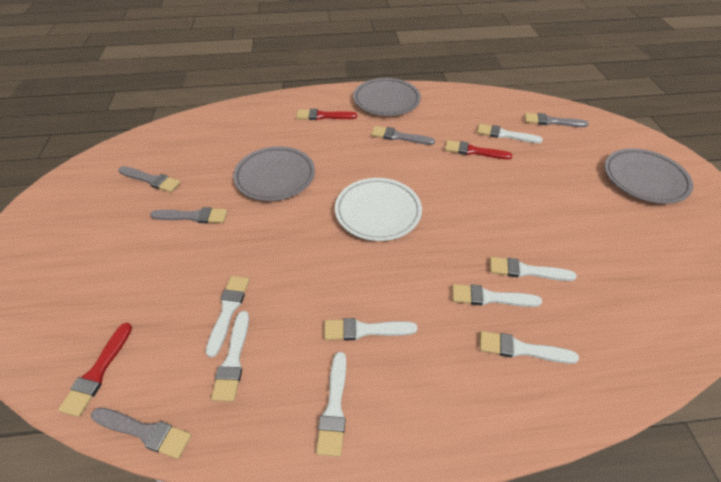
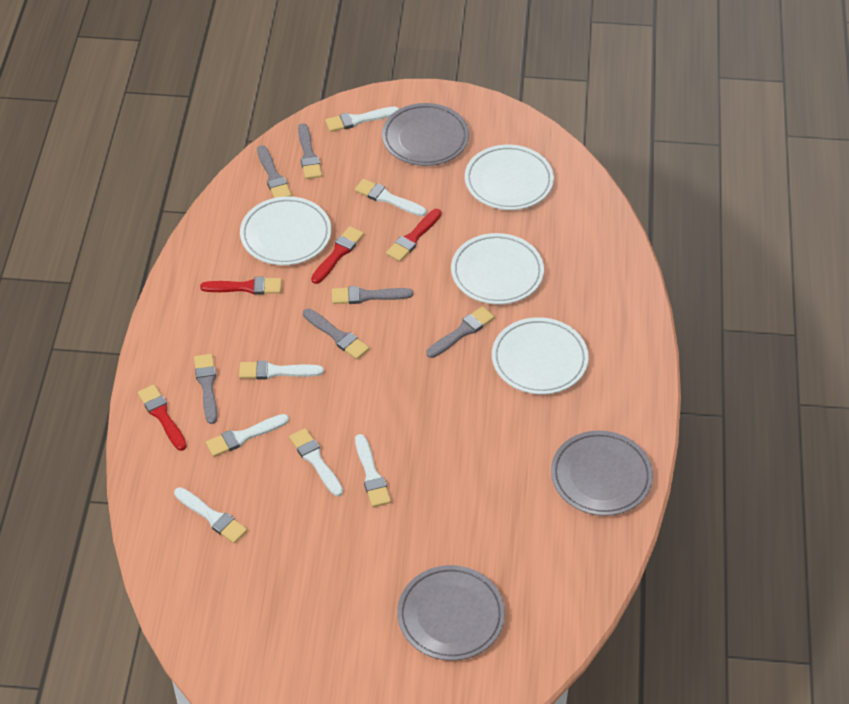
grey brush: 5 -> 6
red brush: 3 -> 4
white brush: 8 -> 7
white plate: 1 -> 4

